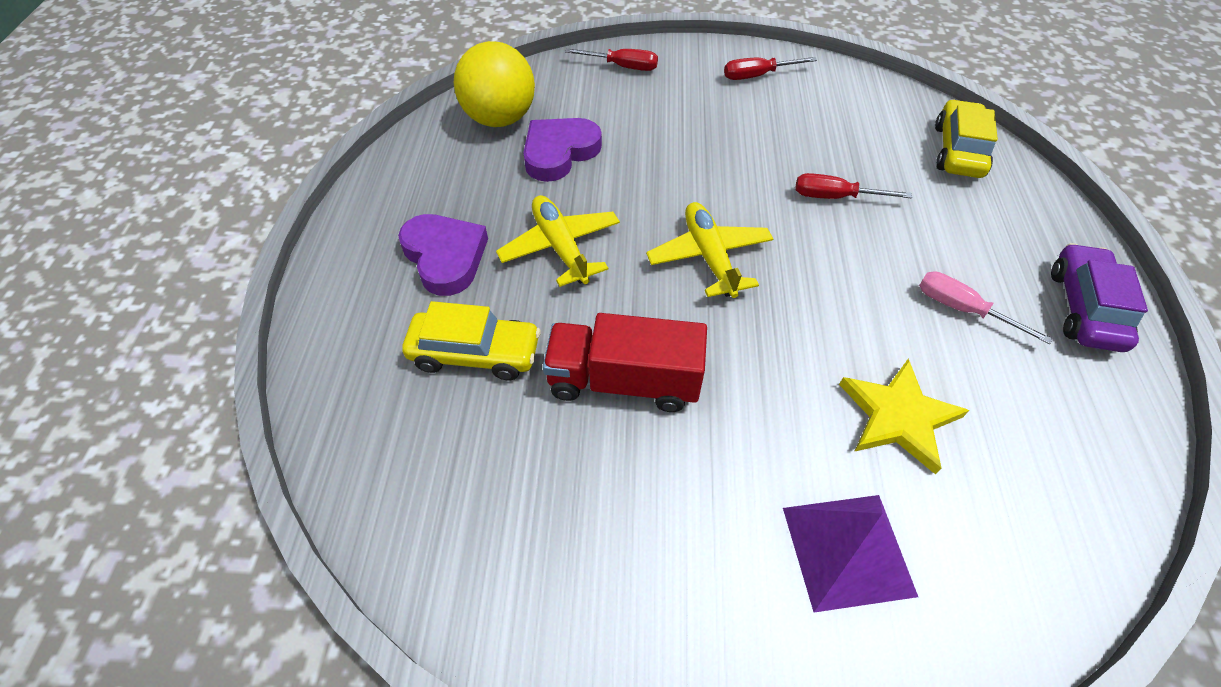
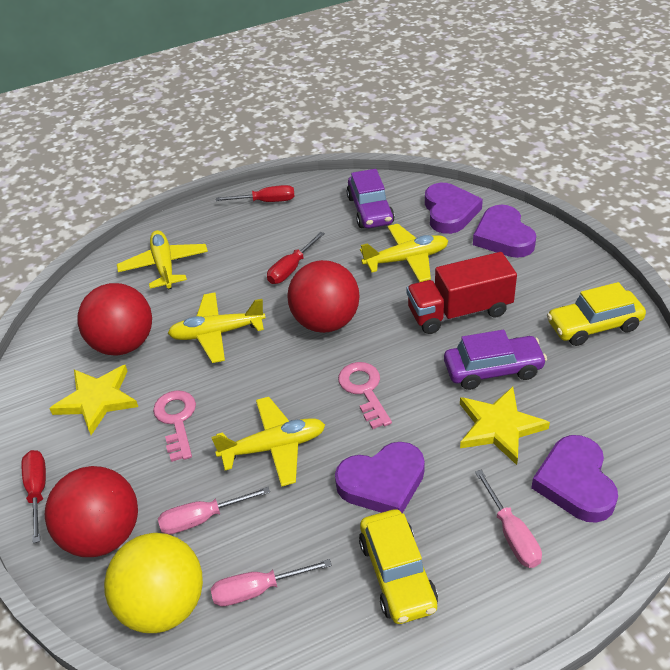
pink key: 0 -> 2
pink screwdriver: 1 -> 3
purple car: 1 -> 2
purple heart: 2 -> 4
purple pyramid: 1 -> 0
red ball: 0 -> 3
yellow plane: 2 -> 4
yellow star: 1 -> 2

